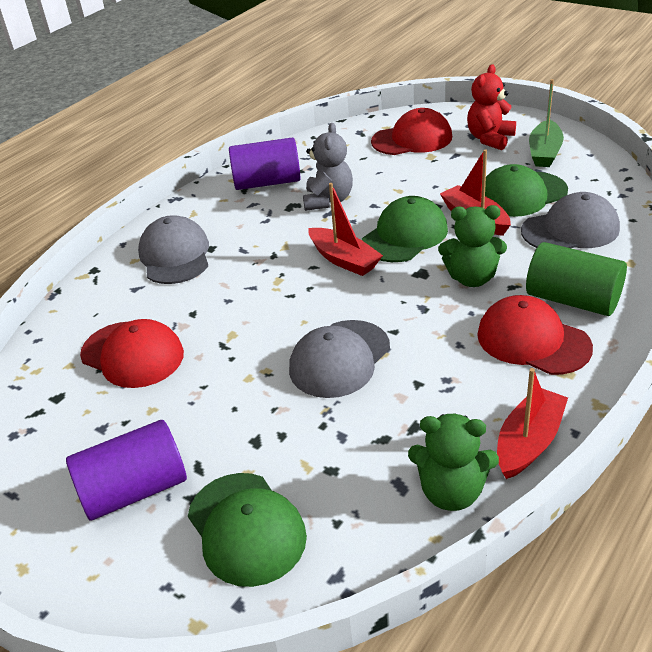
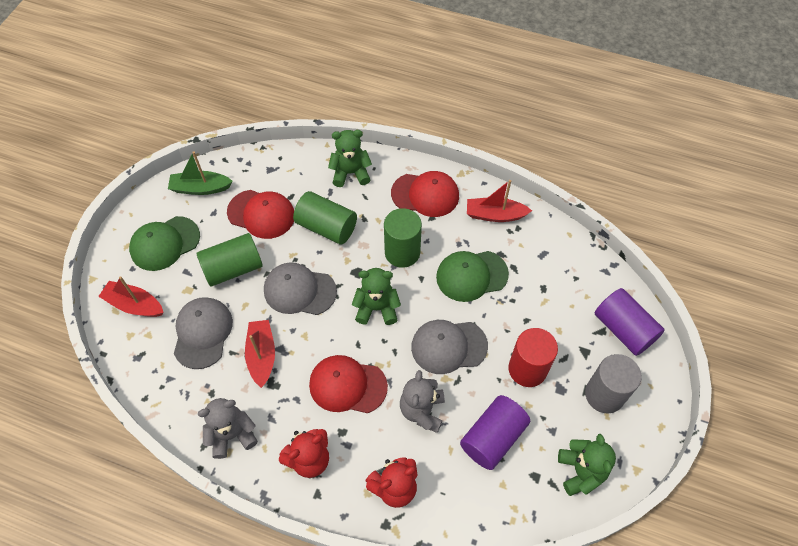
green cap: 3 -> 2
green cylinder: 1 -> 3
green teddy bear: 2 -> 3
grey cylinder: 0 -> 1
grey teddy bear: 1 -> 2
red cylinder: 0 -> 1
red teddy bear: 1 -> 2

